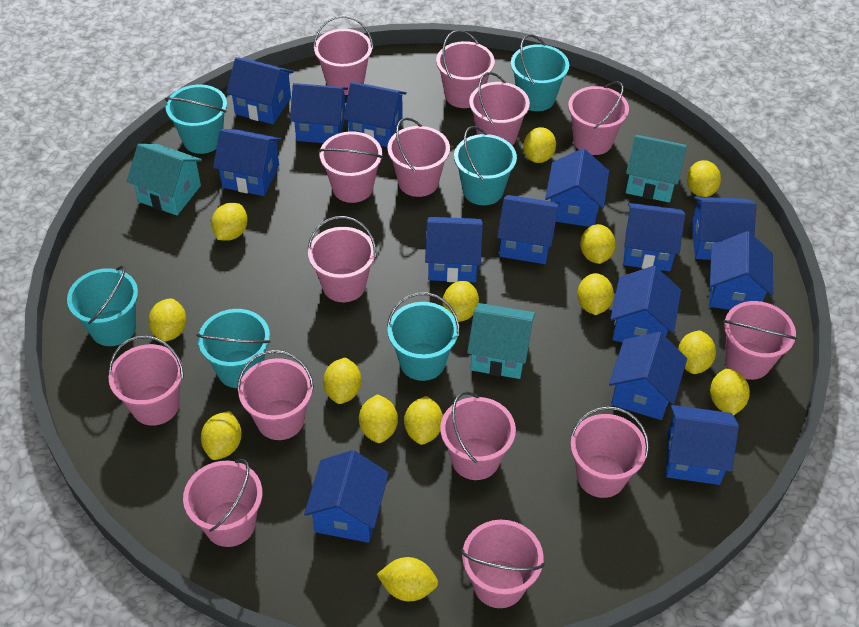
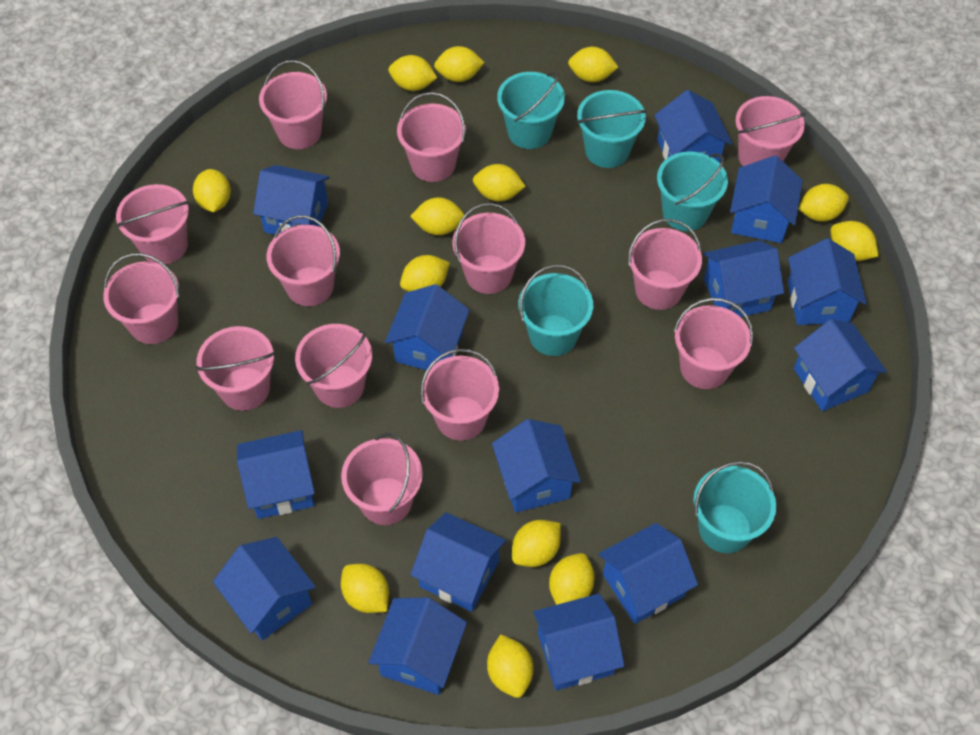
pink bucket: 14 -> 13
turquoise bucket: 6 -> 5
turquoise house: 3 -> 0
yellow lemon: 14 -> 13

